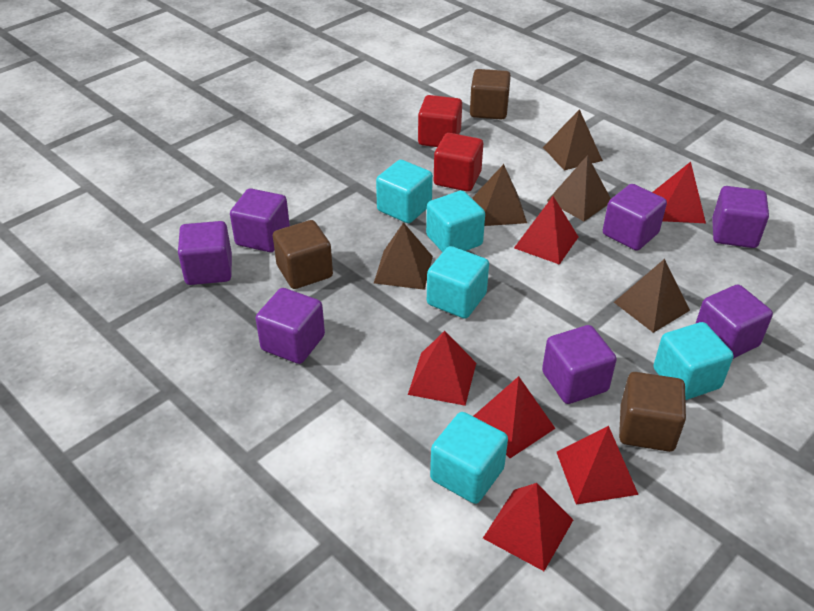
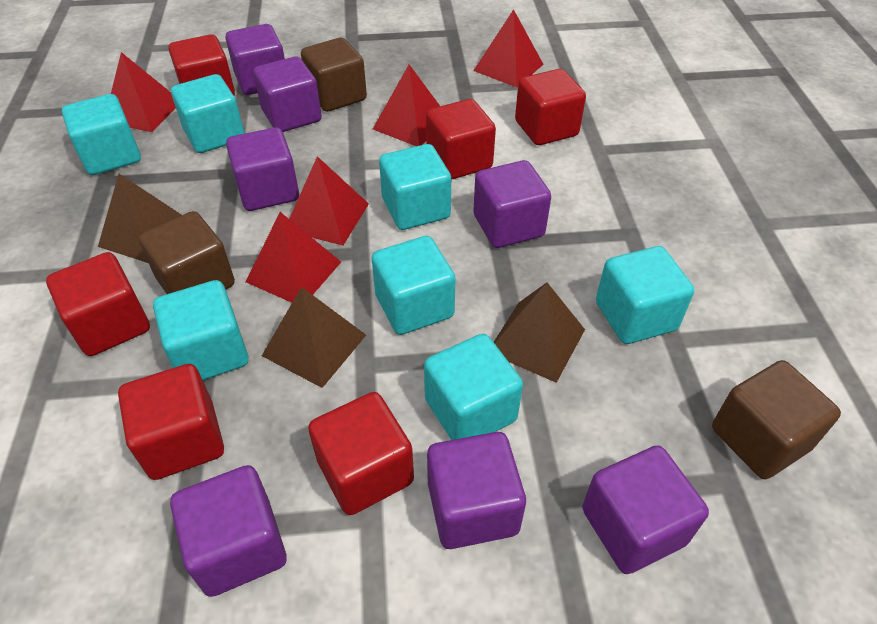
brown pyramid: 5 -> 3
red cube: 2 -> 6
red pyramid: 6 -> 5
turquoise cube: 5 -> 7

